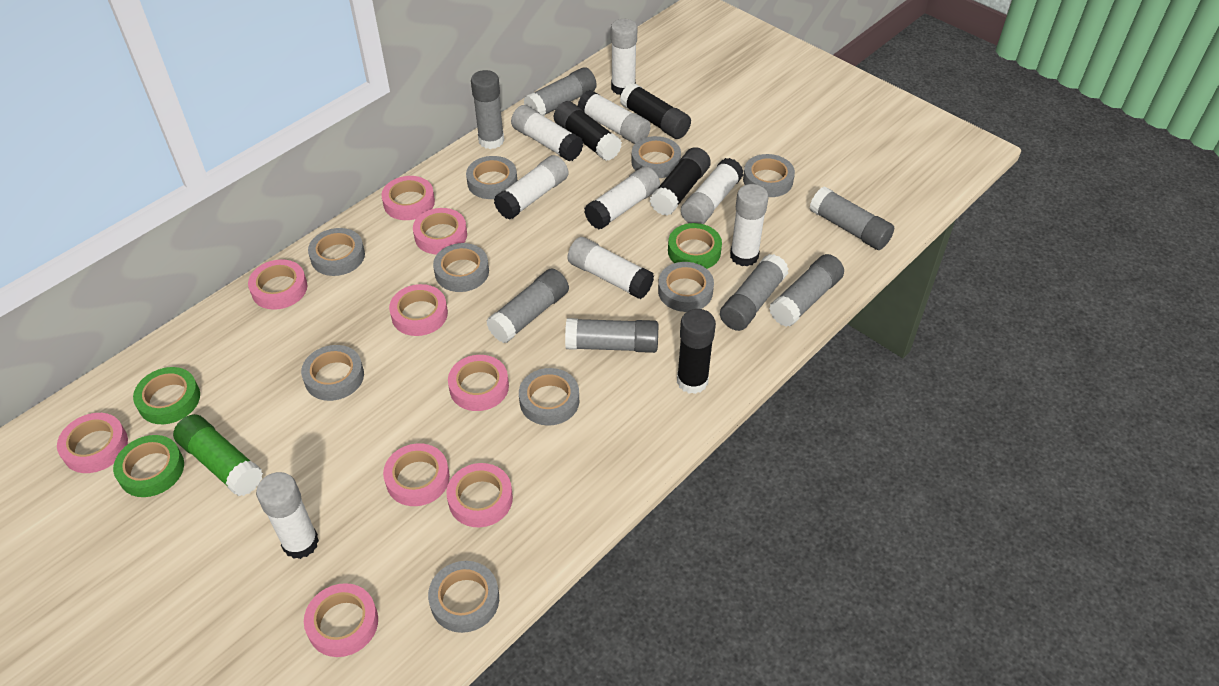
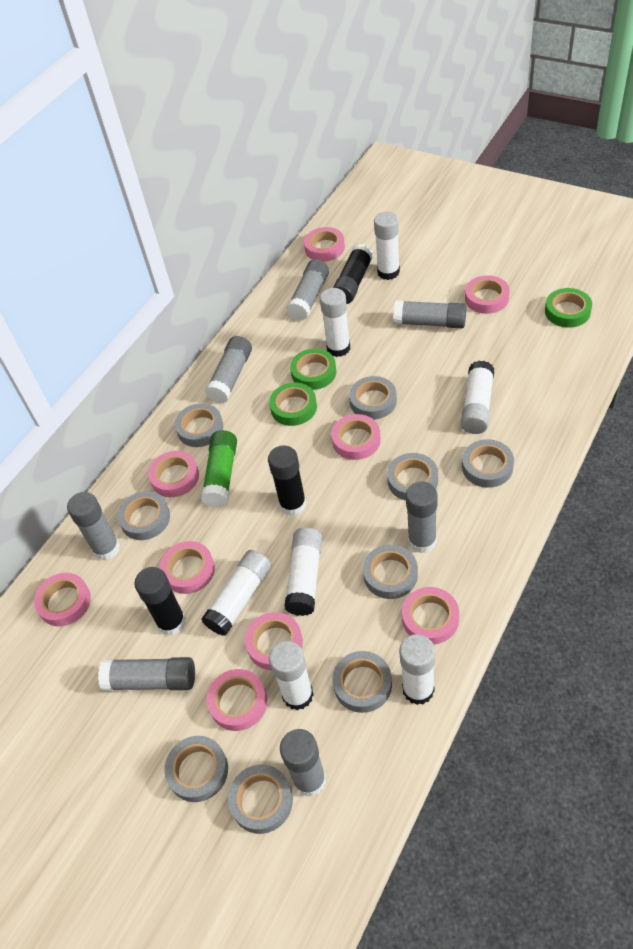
black glue stick: 4 -> 3
white glue stick: 9 -> 7

